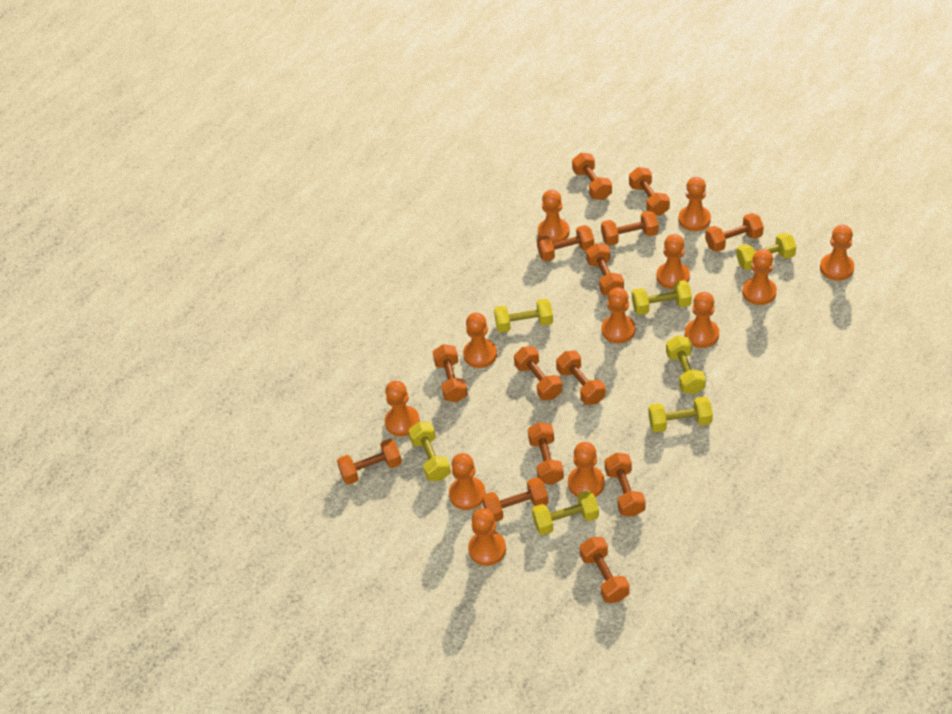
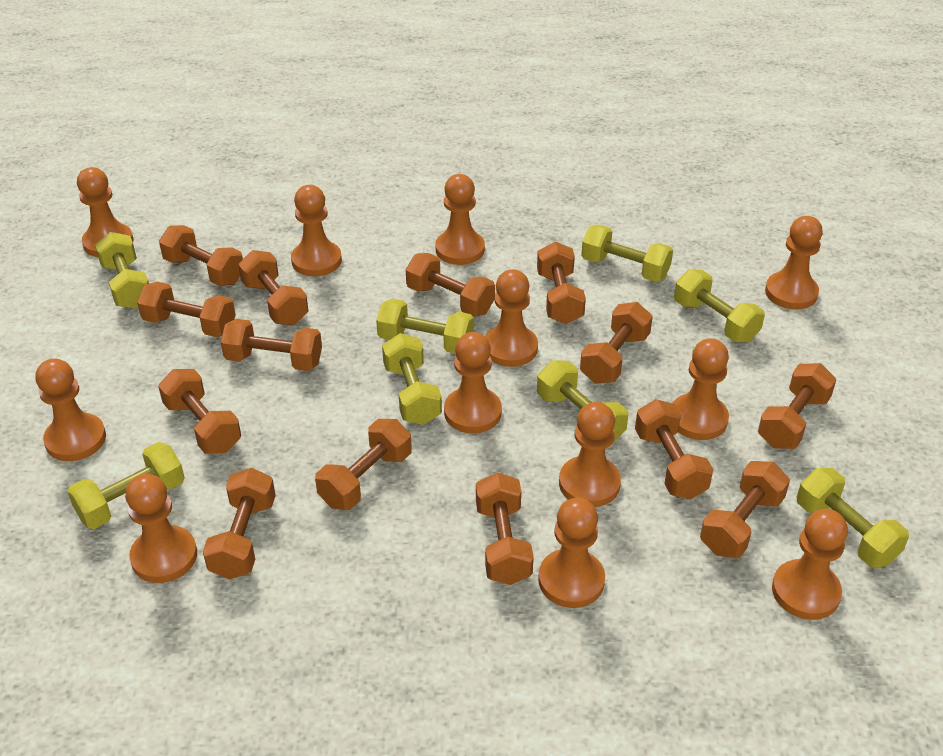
yellow dumbbell: 7 -> 8

